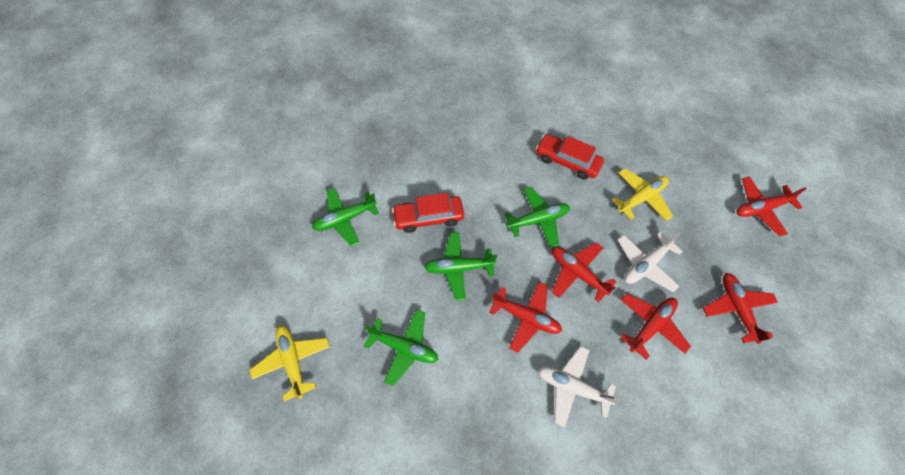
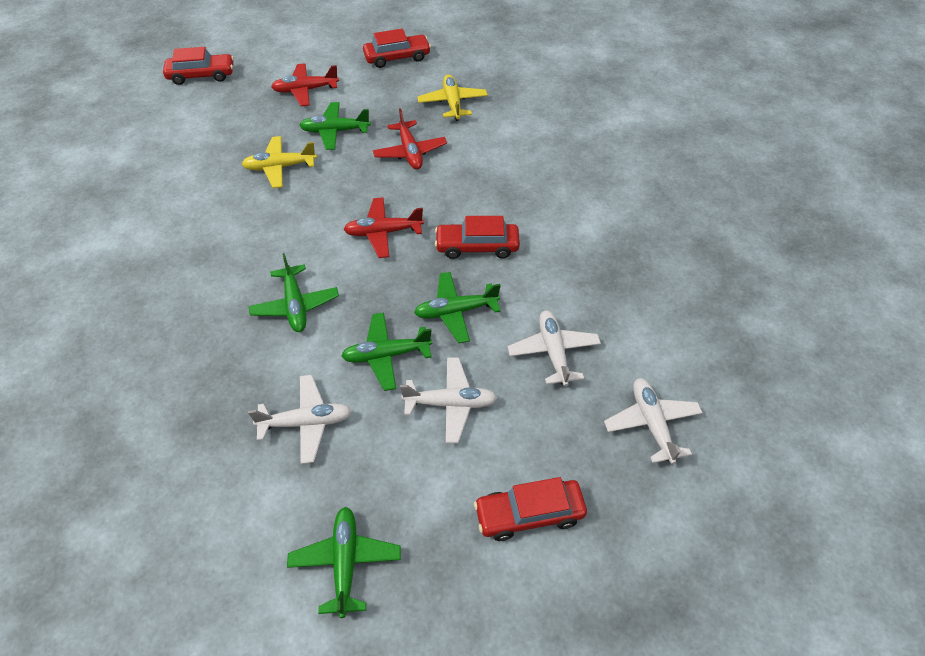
green plane: 4 -> 5
red car: 2 -> 4
red plane: 5 -> 3
white plane: 2 -> 4

